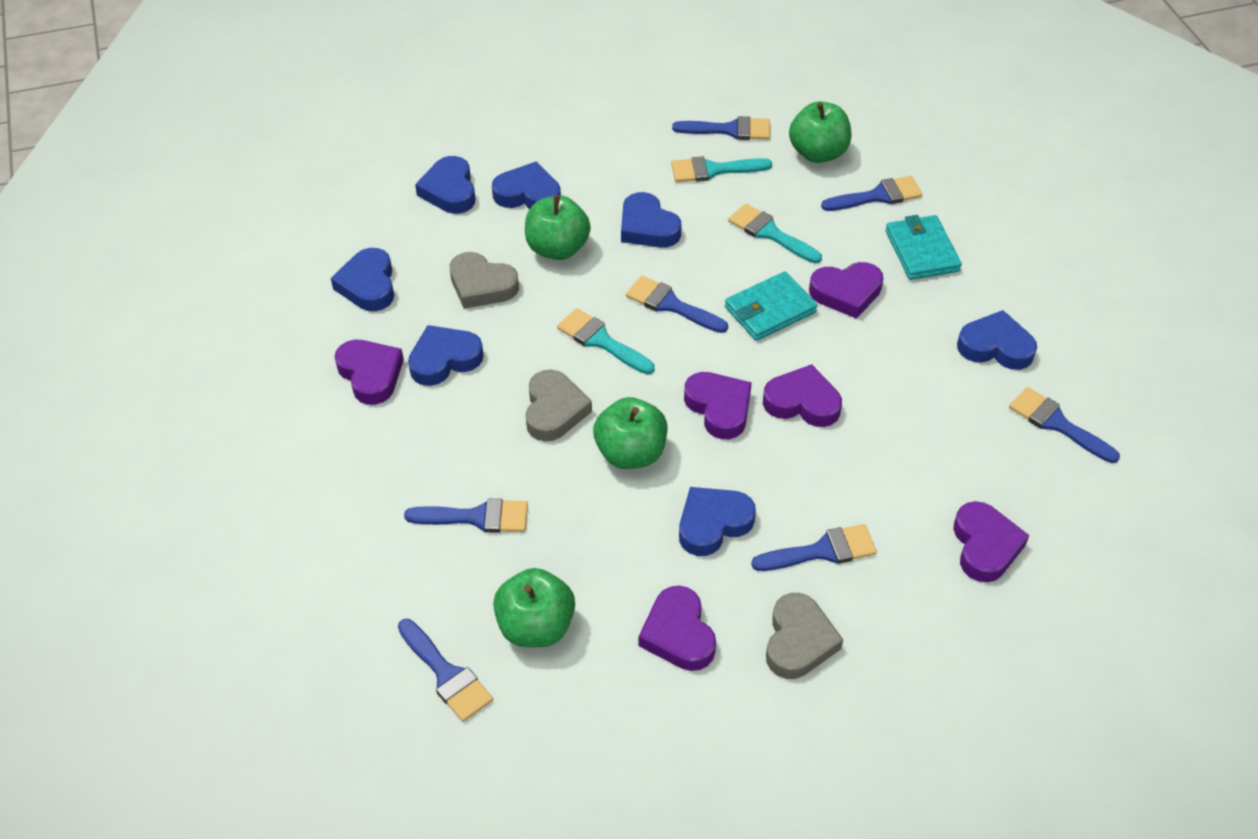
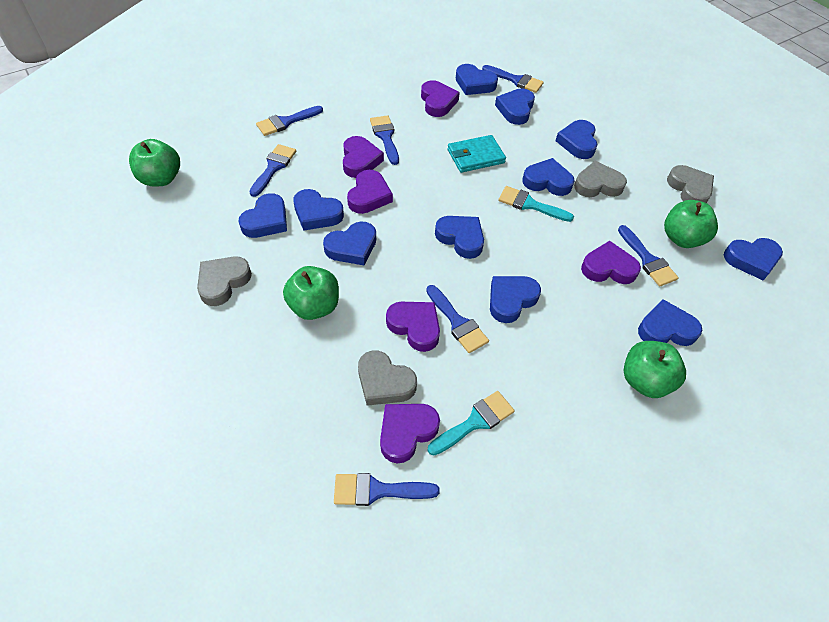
blue heart: 7 -> 11
grey heart: 3 -> 4
turquoise brush: 3 -> 2
turquoise wallet: 2 -> 1

